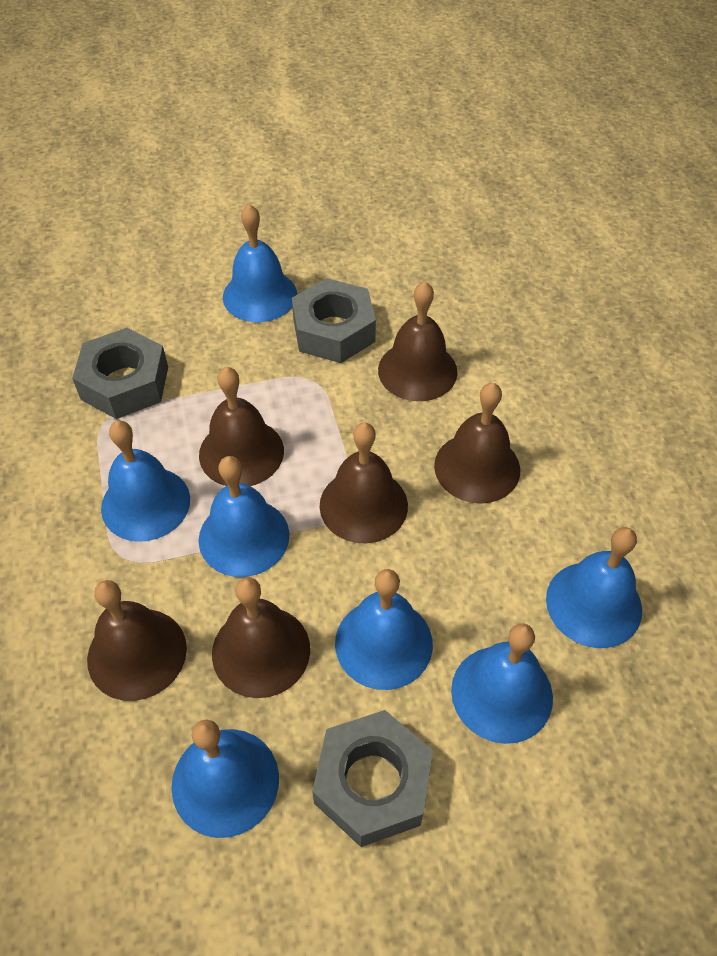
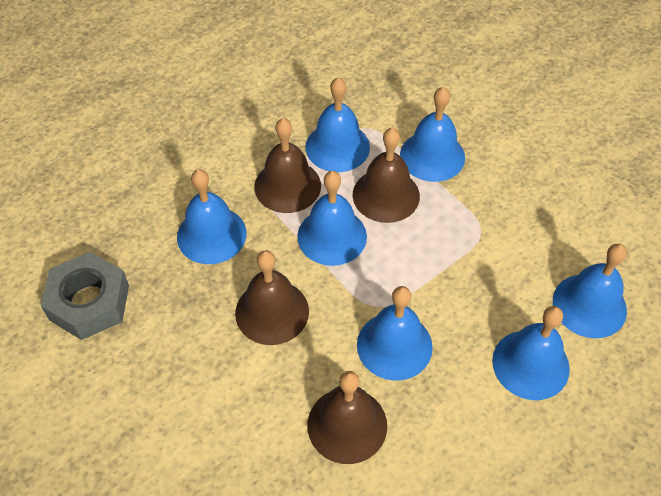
brown bell: 6 -> 4
grey nut: 3 -> 1

